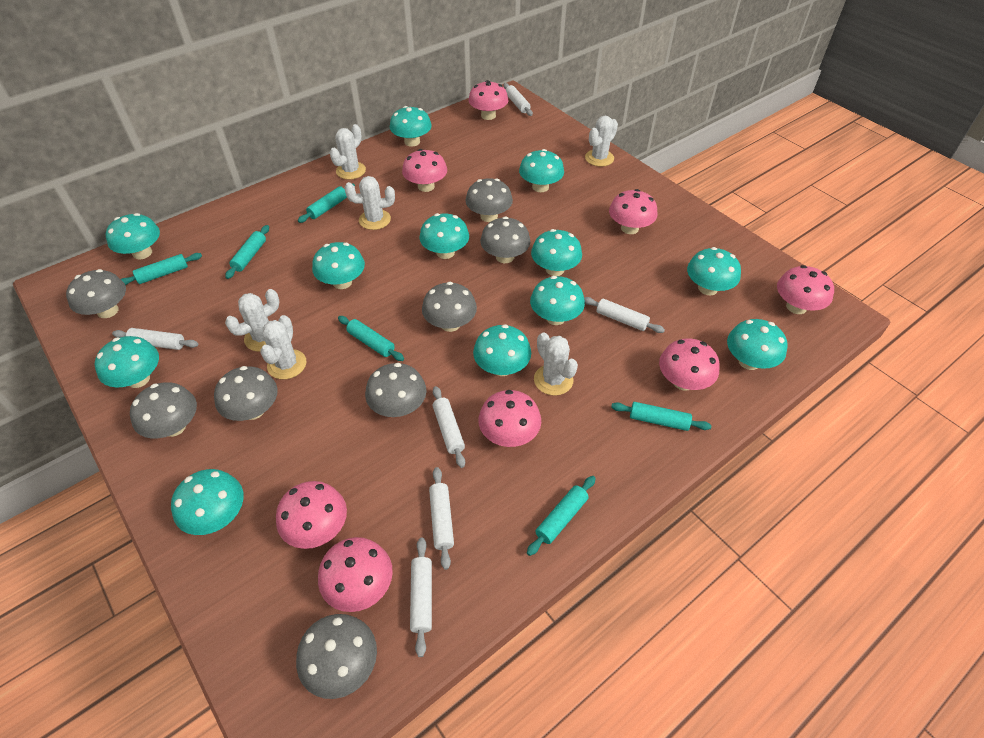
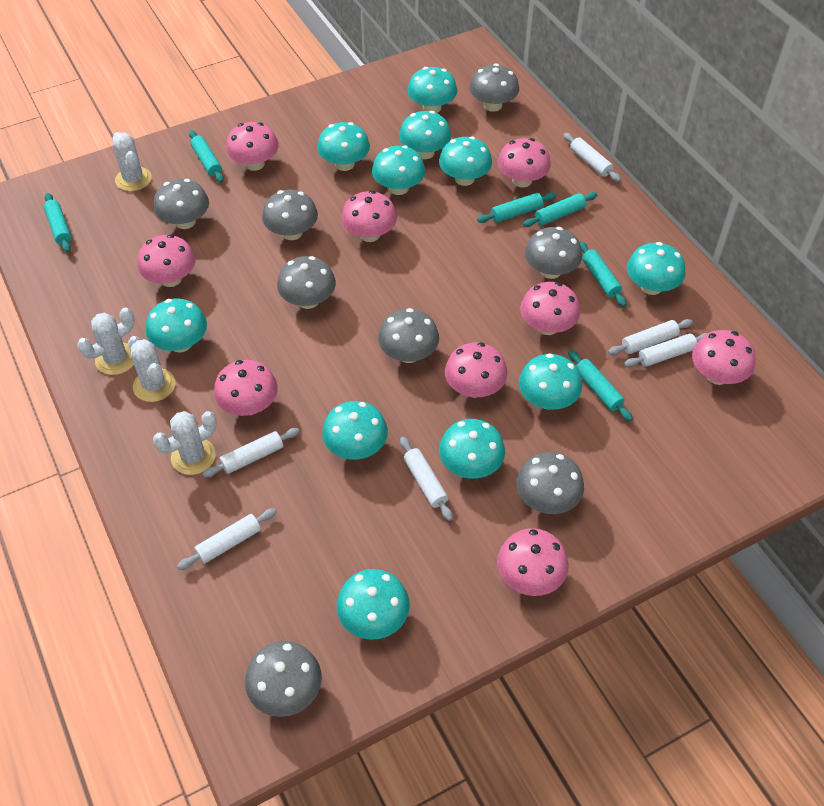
pink mushroom: 8 -> 9
turquoise mushroom: 12 -> 11
white cactus: 6 -> 4

